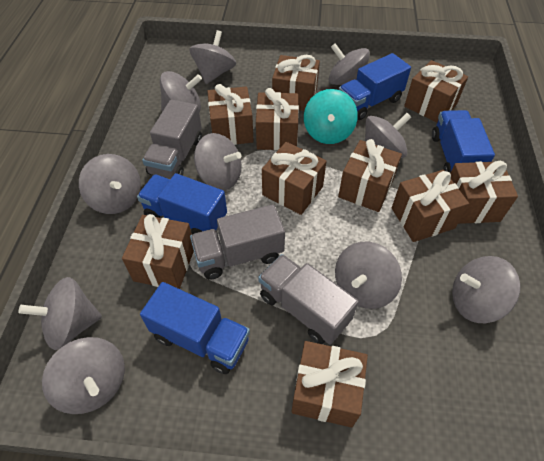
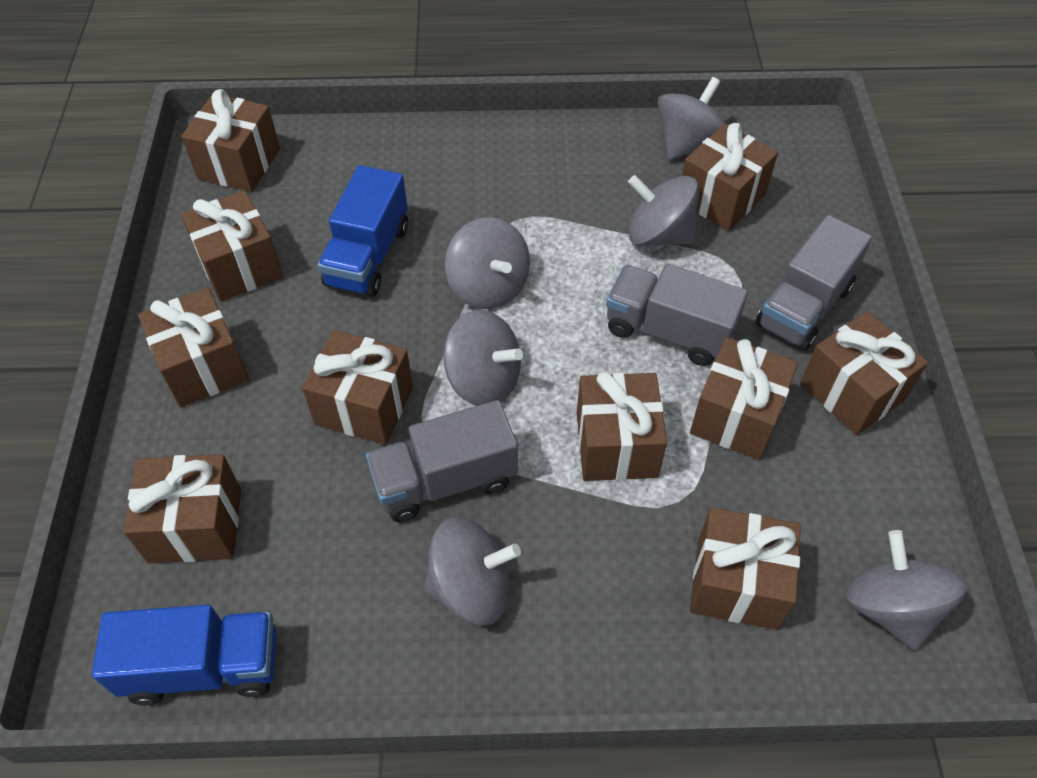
blue truck: 4 -> 2
grey spinning top: 10 -> 6
turquoise spinning top: 1 -> 0

